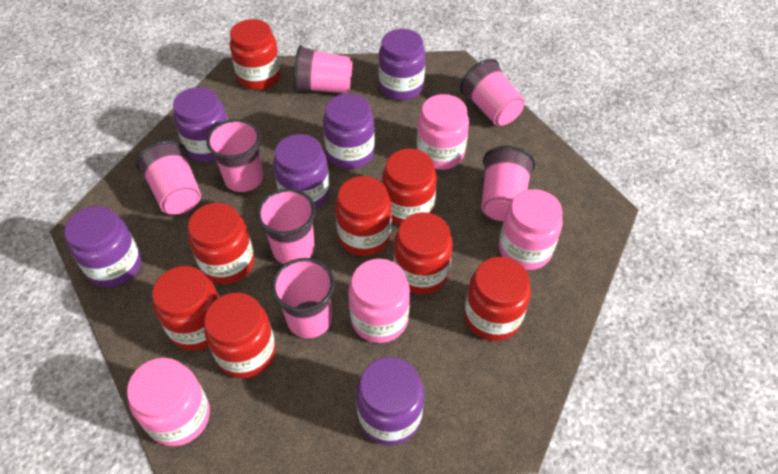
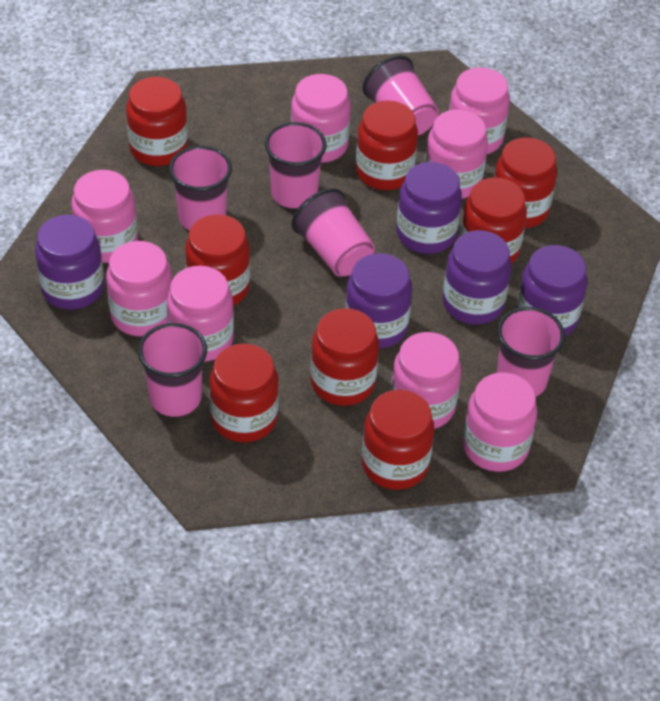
pink cup: 7 -> 6
pink jar: 4 -> 8
purple jar: 6 -> 5

